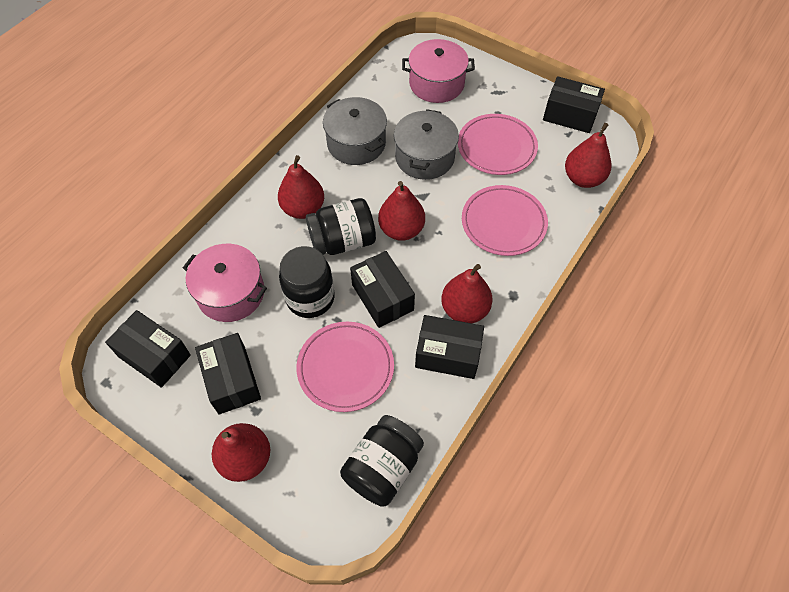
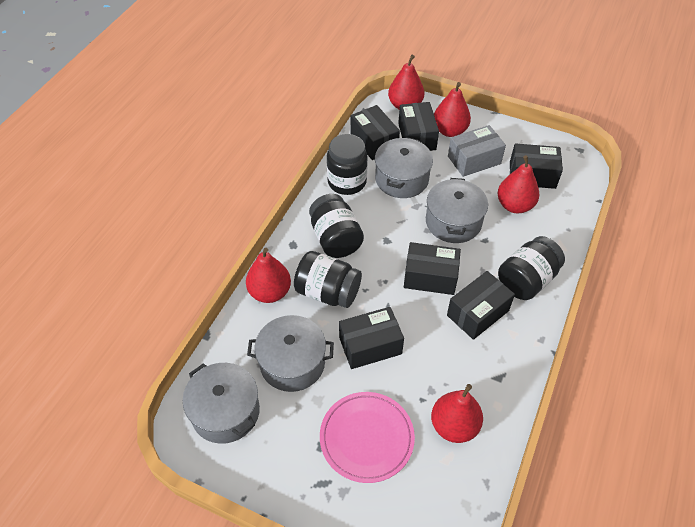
black box: 5 -> 6
black jar: 3 -> 4
grey box: 0 -> 1
grey pot: 2 -> 4
pink plate: 3 -> 1
pink pot: 2 -> 0

